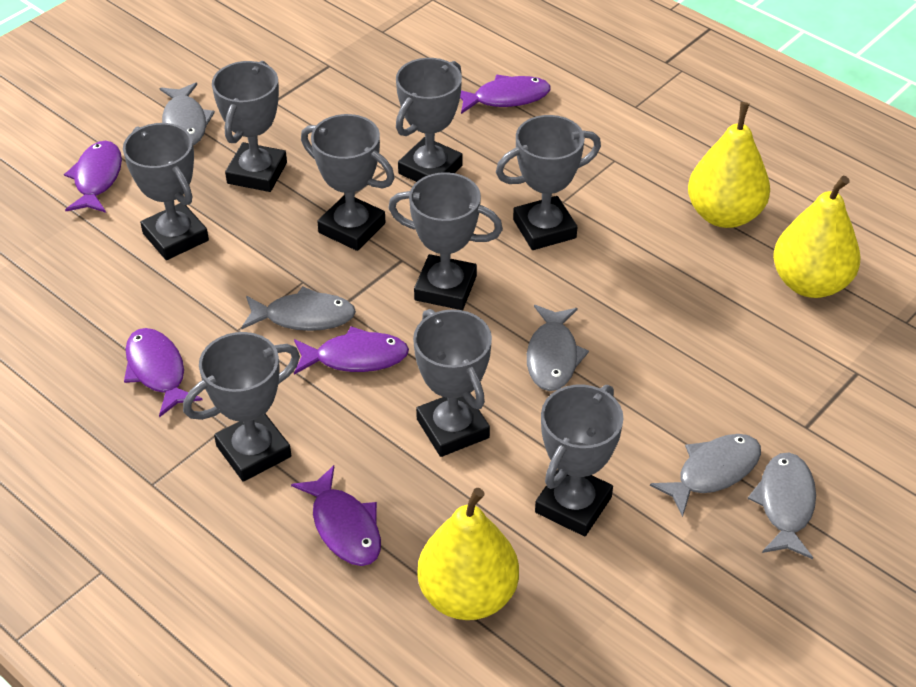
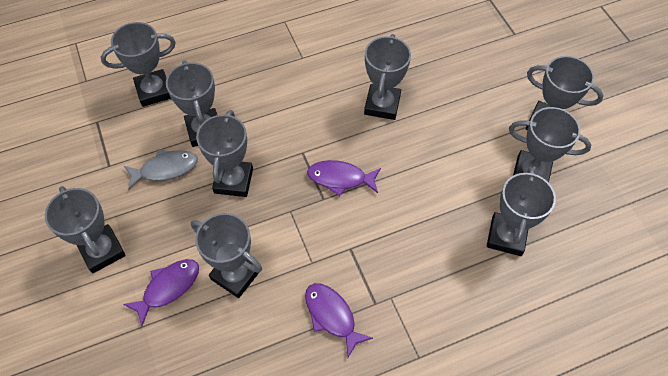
grey fish: 5 -> 1
purple fish: 5 -> 3
yellow pear: 3 -> 0

